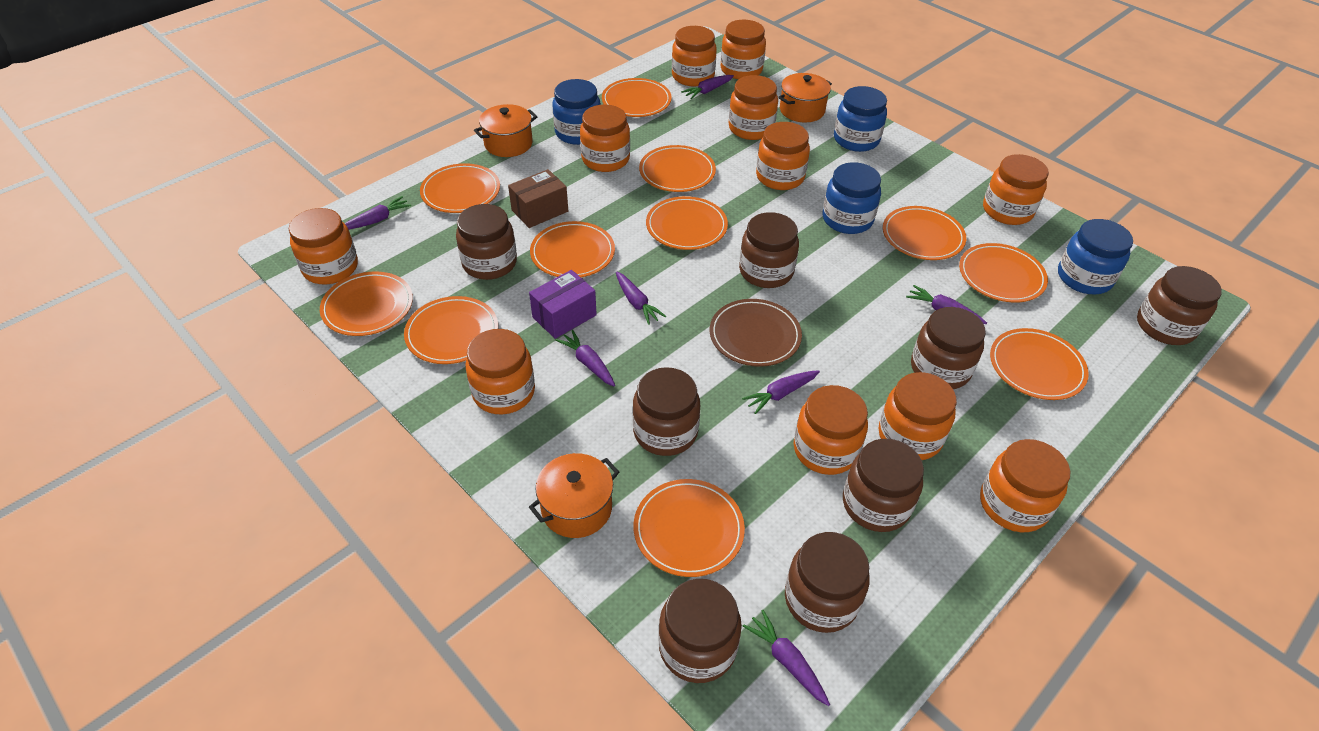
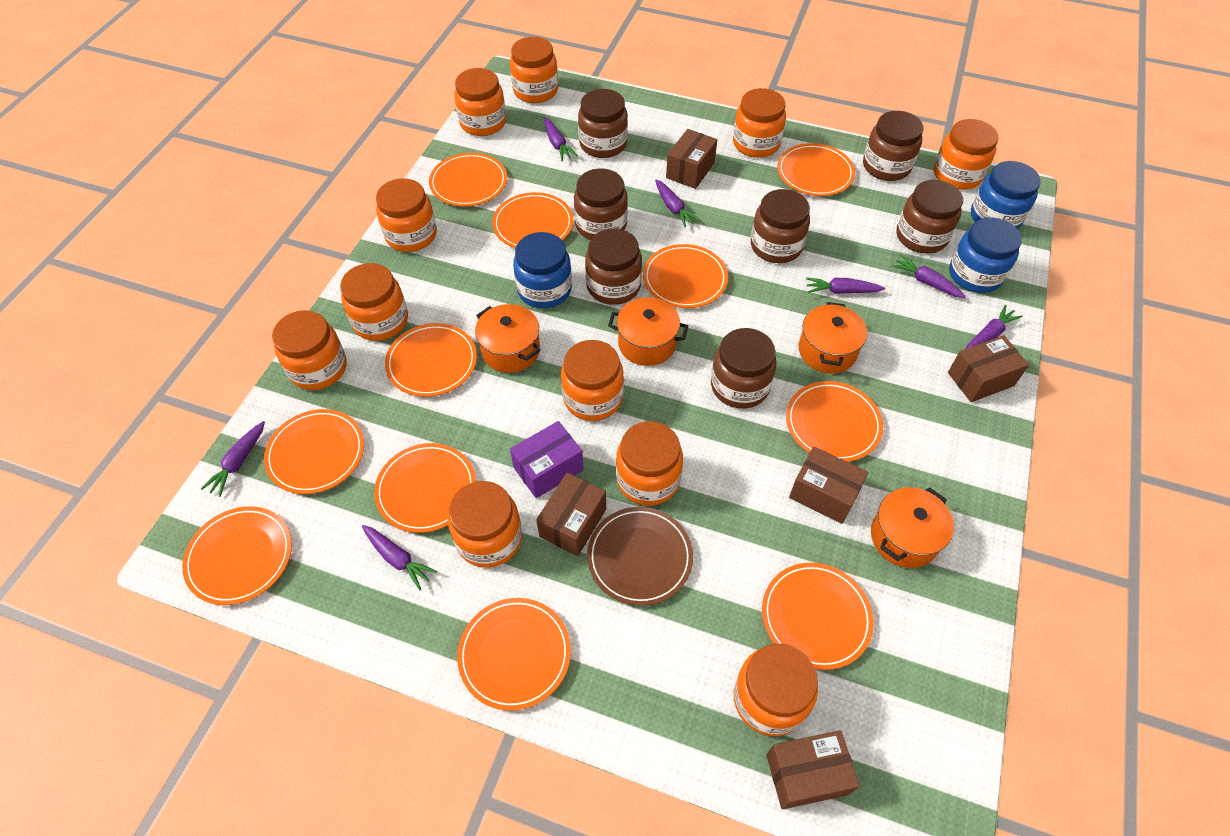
blue jar: 4 -> 3
brown box: 1 -> 5
brown jar: 8 -> 7
orange pot: 3 -> 4

